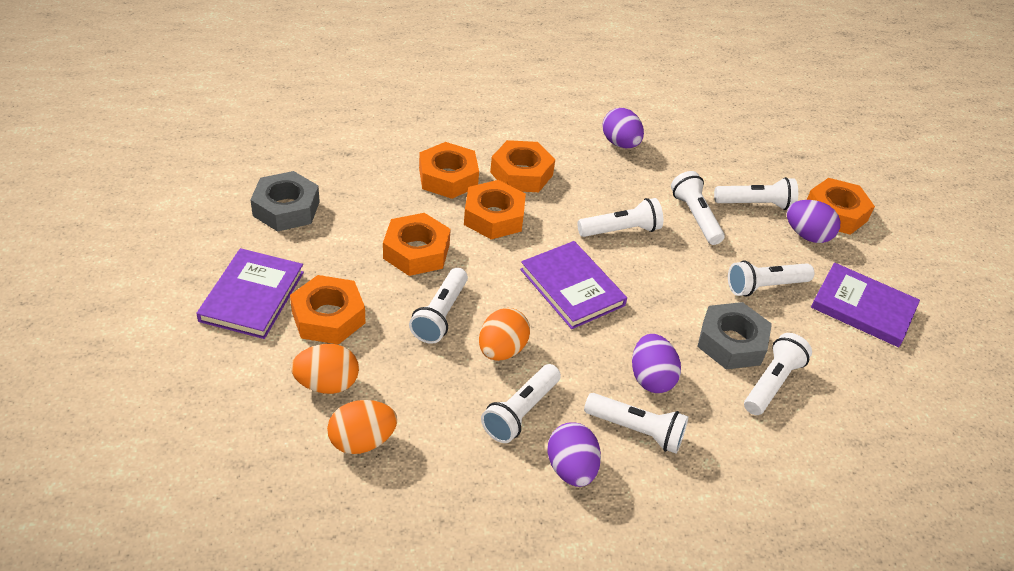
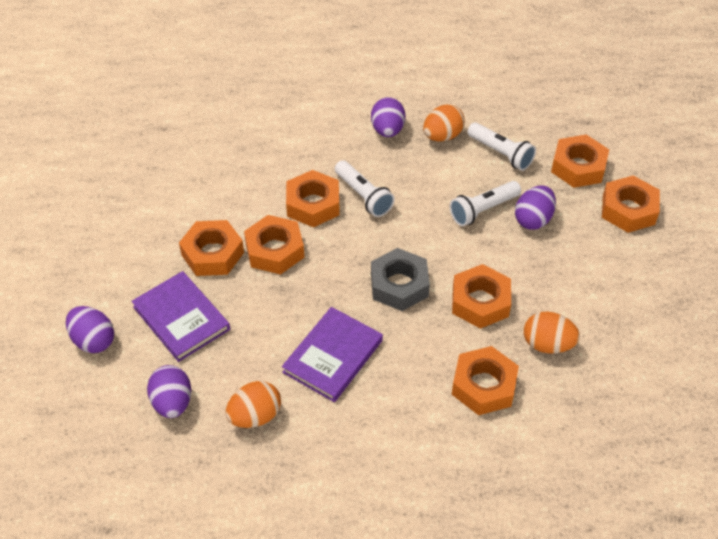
grey nut: 2 -> 1
orange nut: 6 -> 7
purple book: 3 -> 2
white flashlight: 8 -> 3

